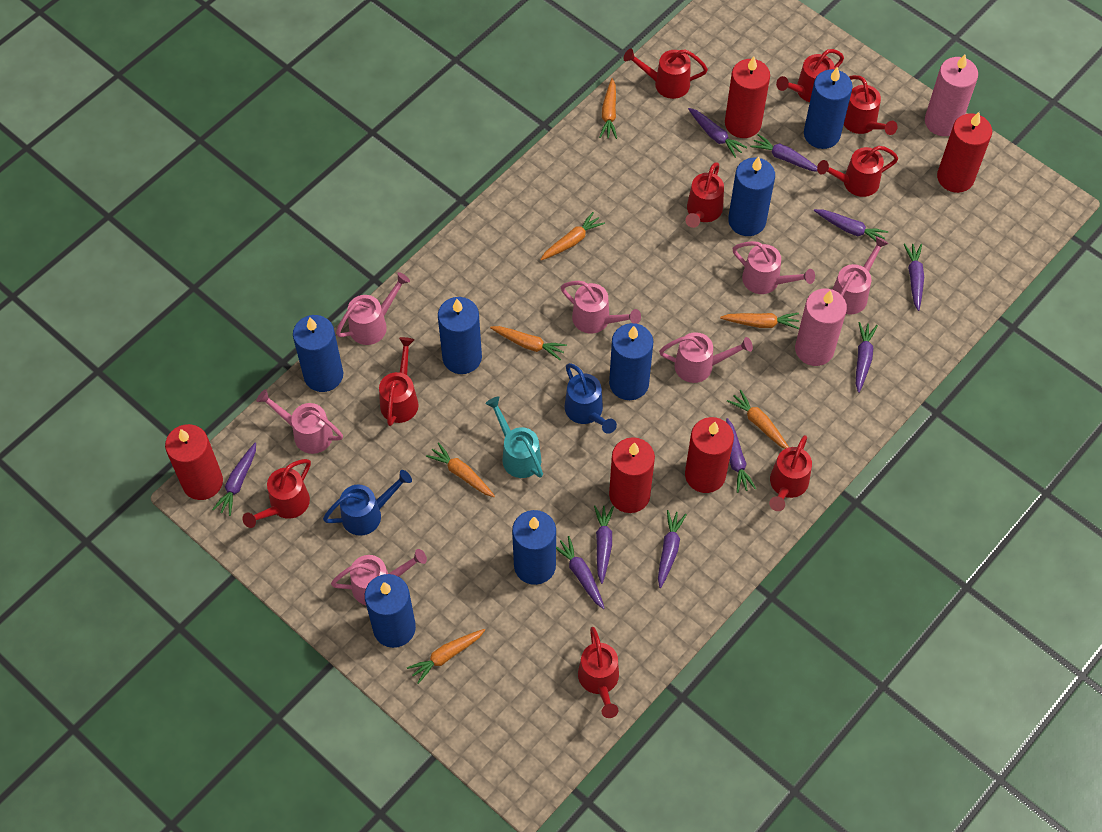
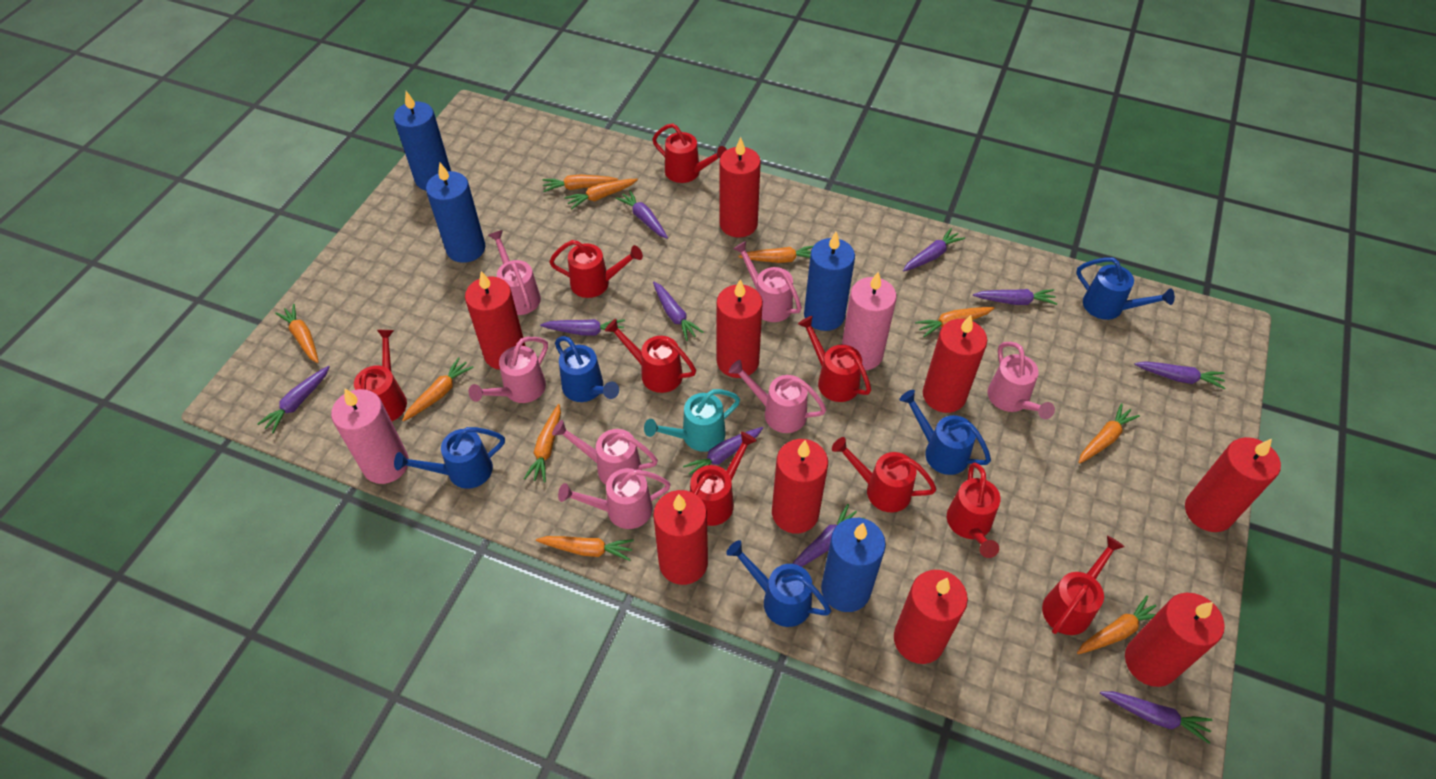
blue candle: 7 -> 4
blue watering can: 2 -> 5
orange carrot: 7 -> 10
red candle: 5 -> 9

